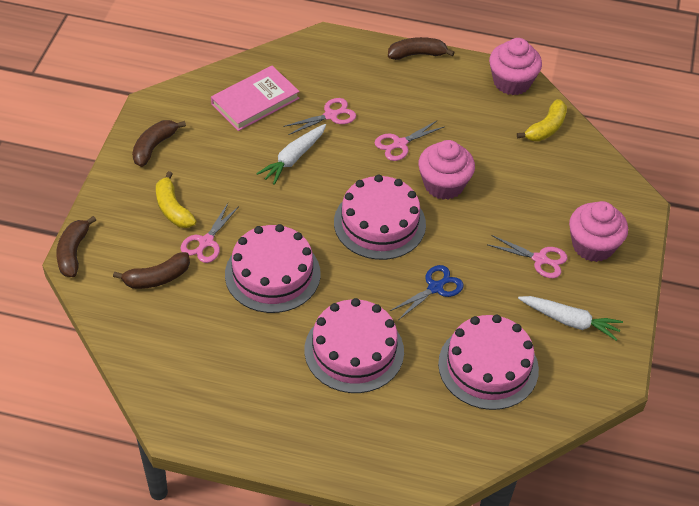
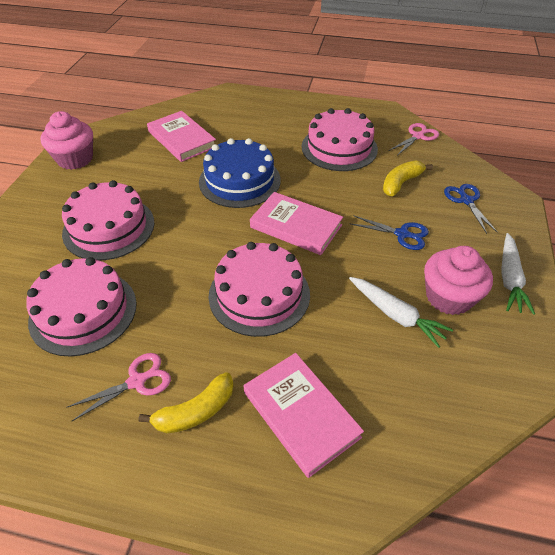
blue cake: 0 -> 1
blue scissors: 1 -> 2
brown banana: 4 -> 0
pink book: 1 -> 3
pink cupcake: 3 -> 2
pink scissors: 4 -> 2

